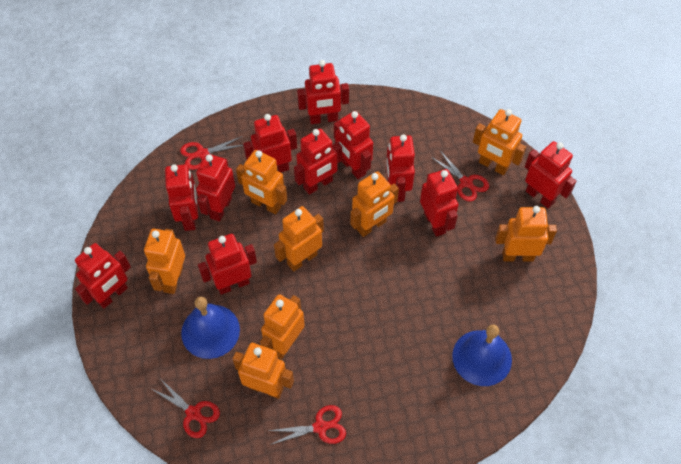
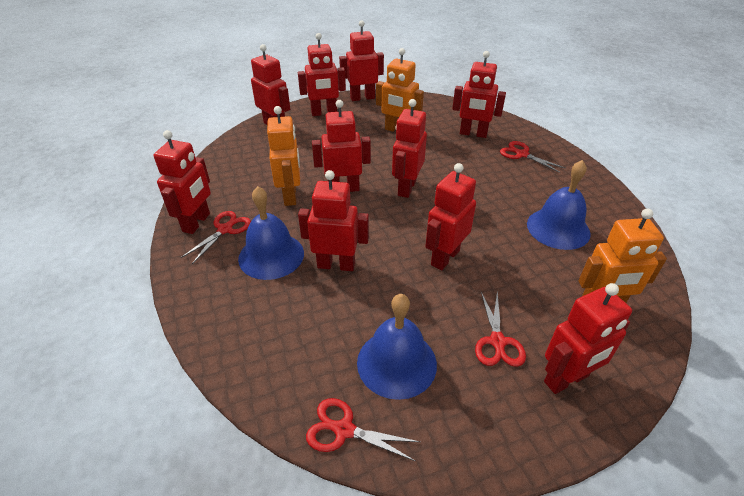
blue bell: 2 -> 3
orange robot: 8 -> 3
red robot: 11 -> 10

